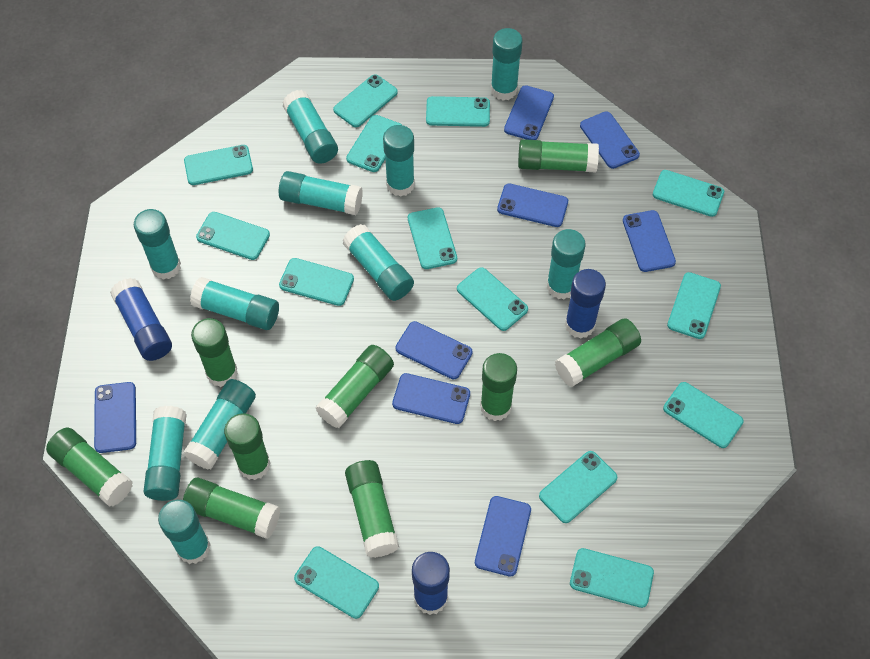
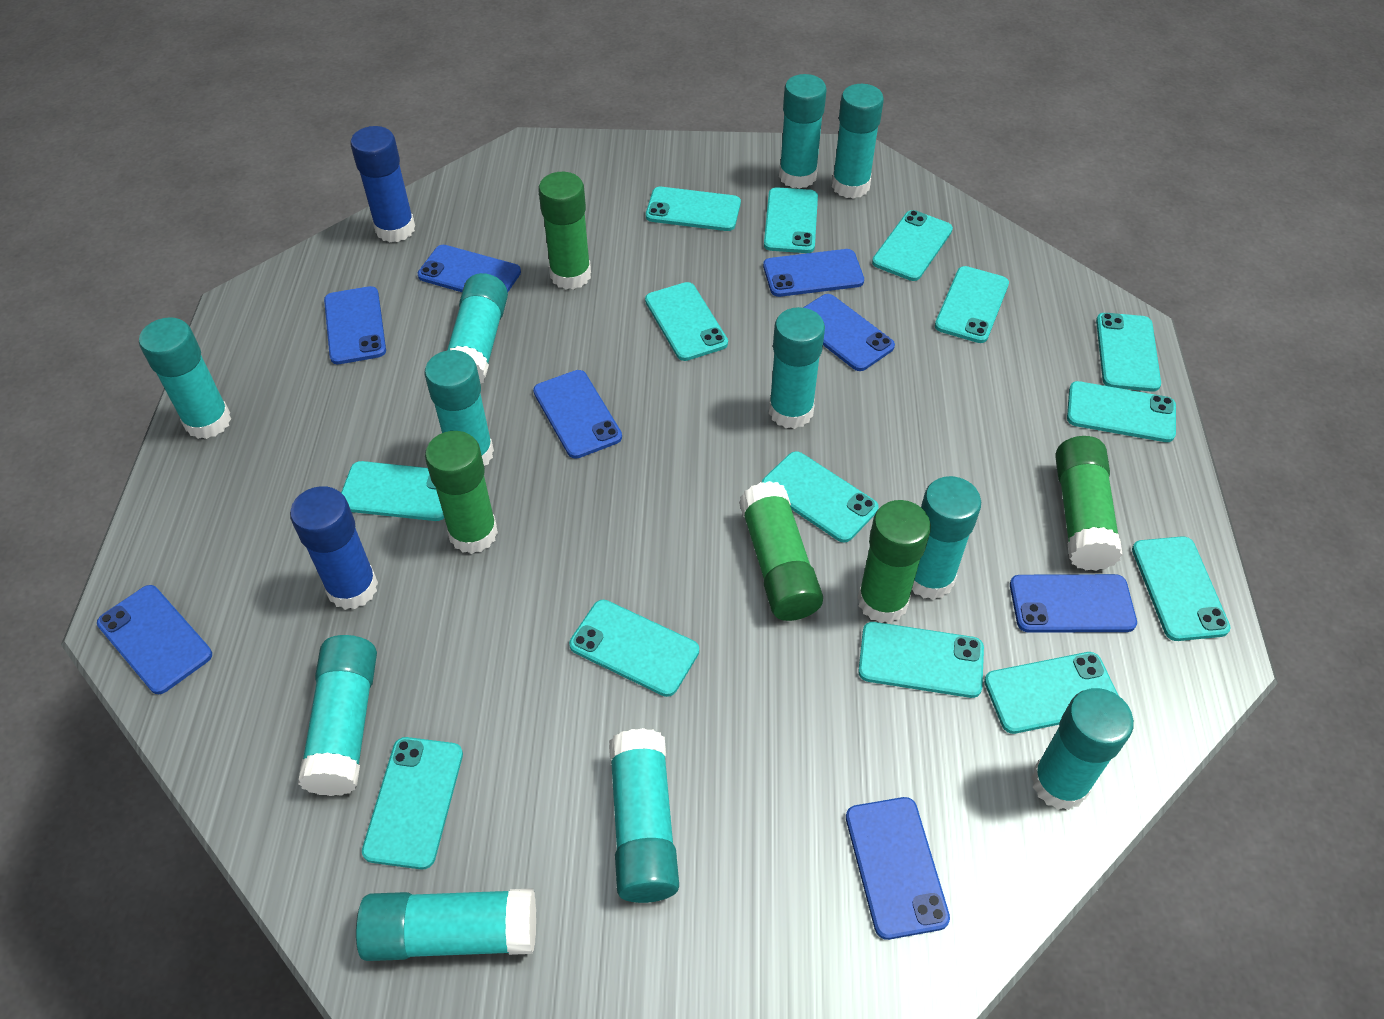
blue glue stick: 3 -> 2
green glue stick: 9 -> 5

